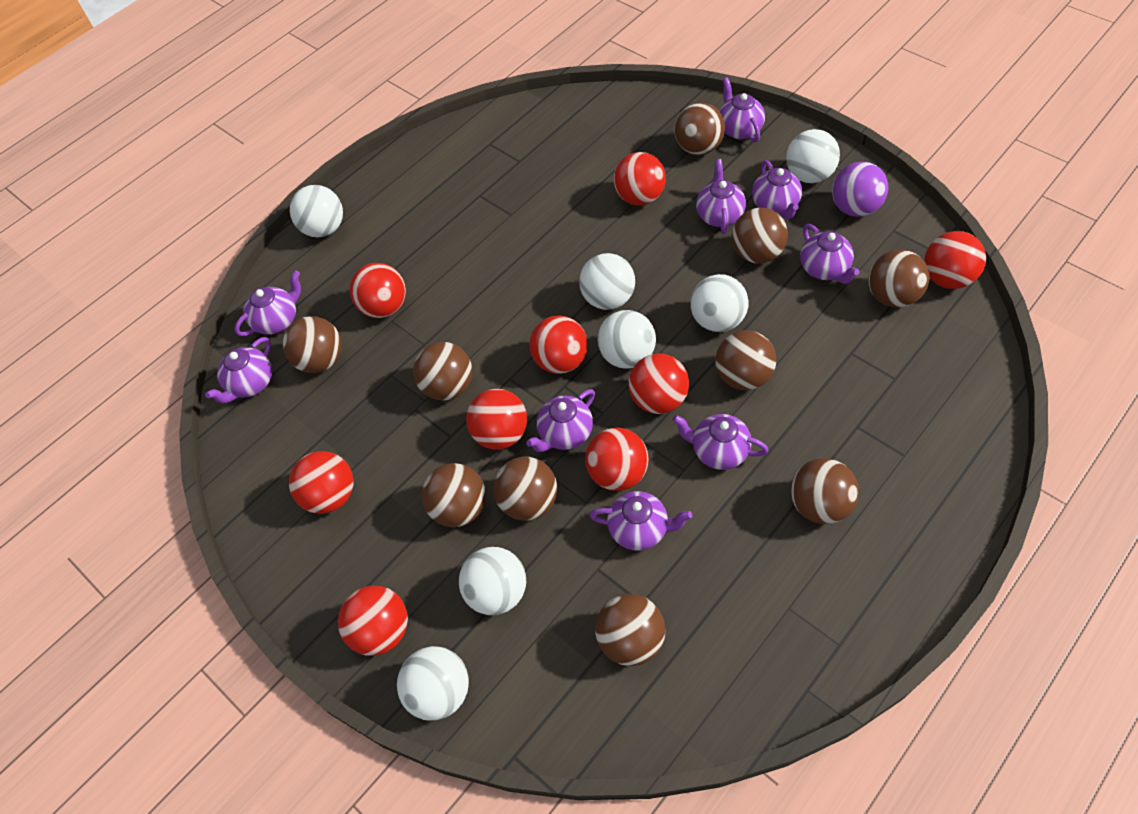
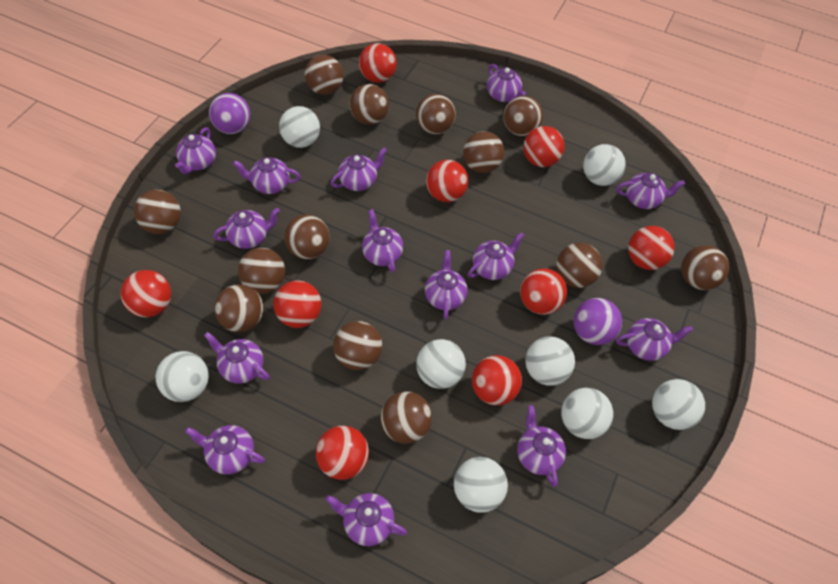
brown ball: 10 -> 13
purple ball: 1 -> 2
purple teapot: 9 -> 14
white ball: 7 -> 8

